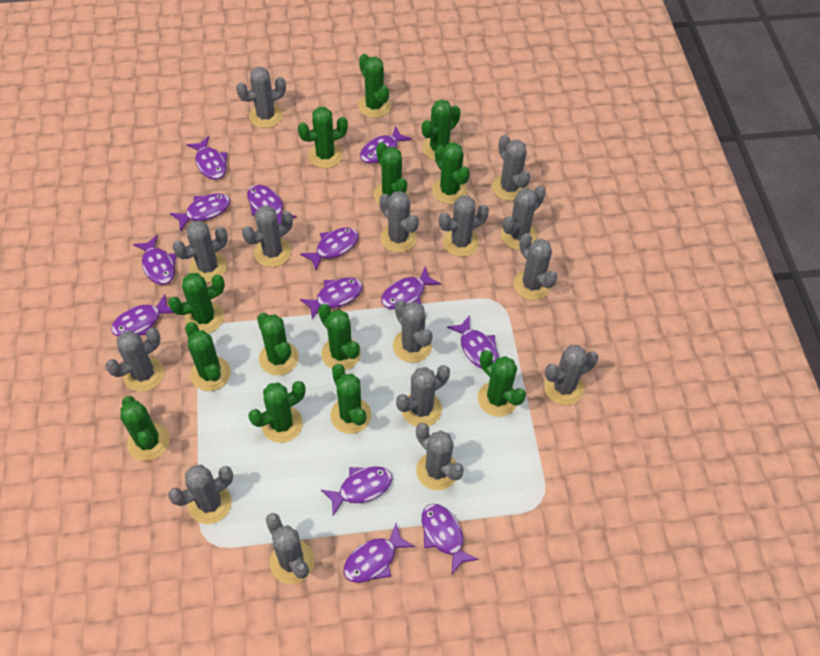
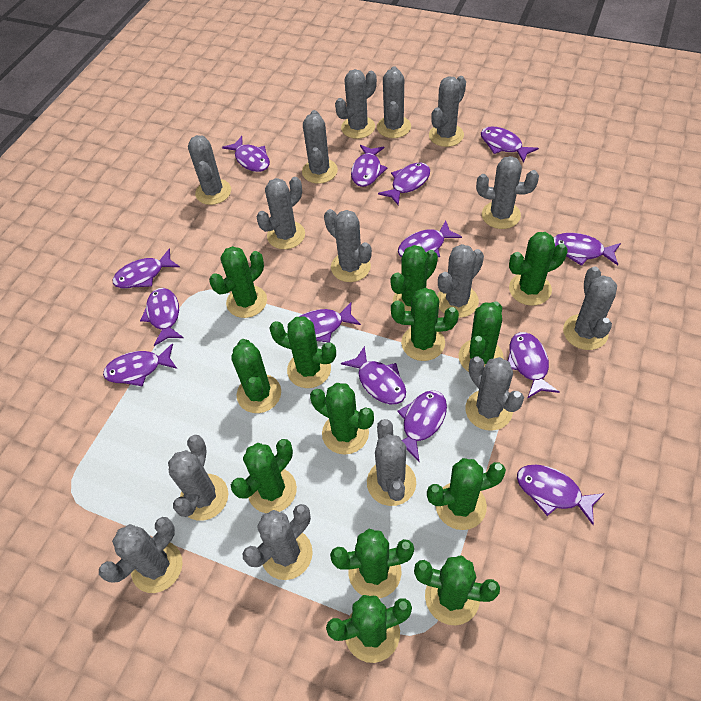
purple fish: 13 -> 14

